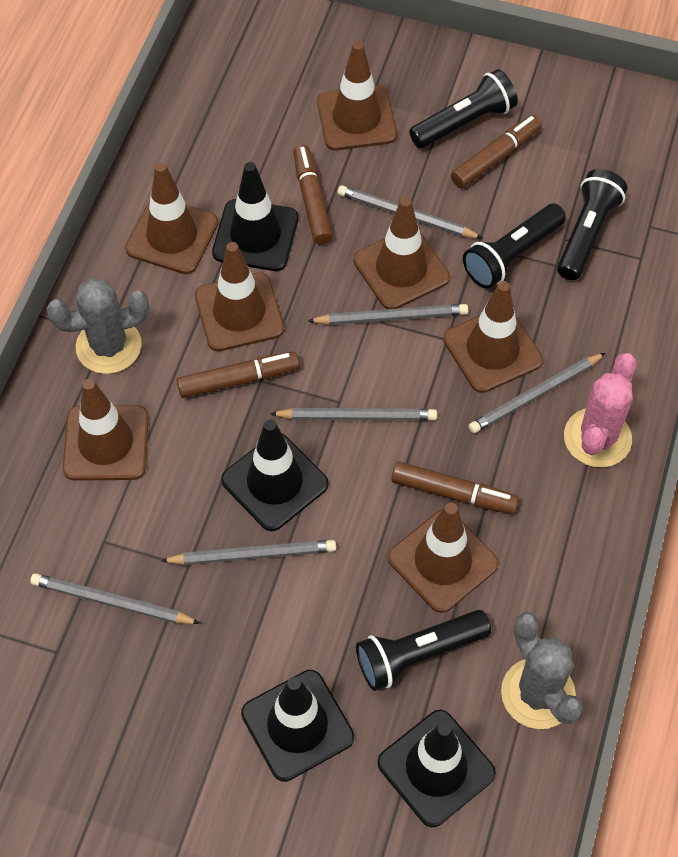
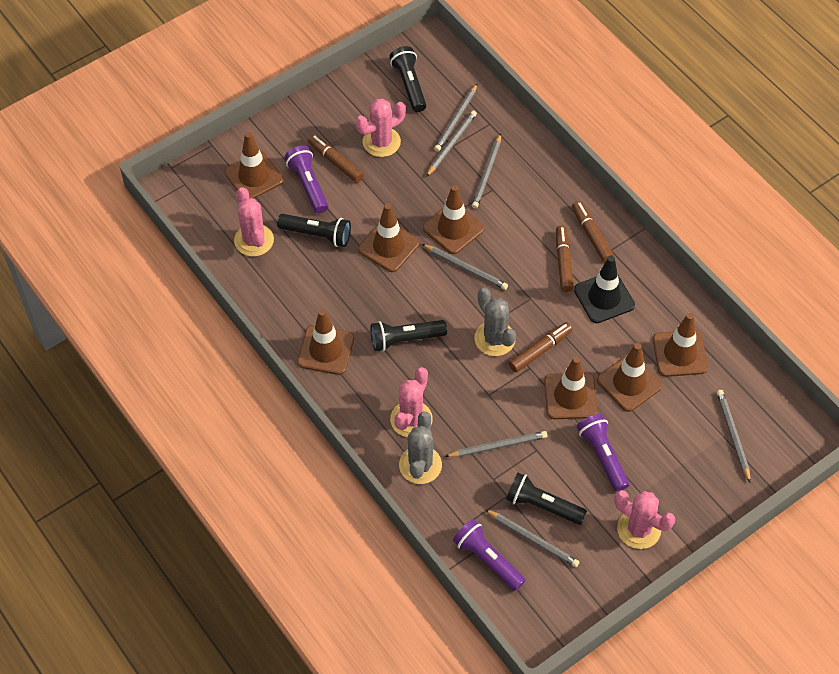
black traffic cone: 4 -> 1
grey pencil: 6 -> 7
pink cactus: 1 -> 4
purple flashlight: 0 -> 3

